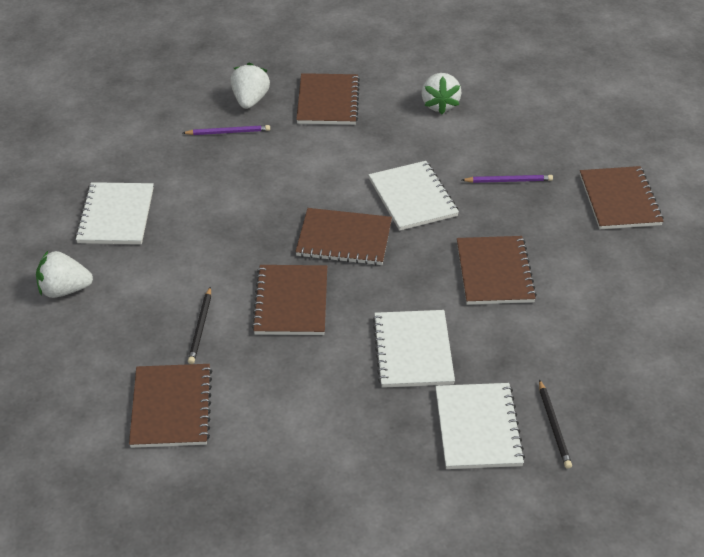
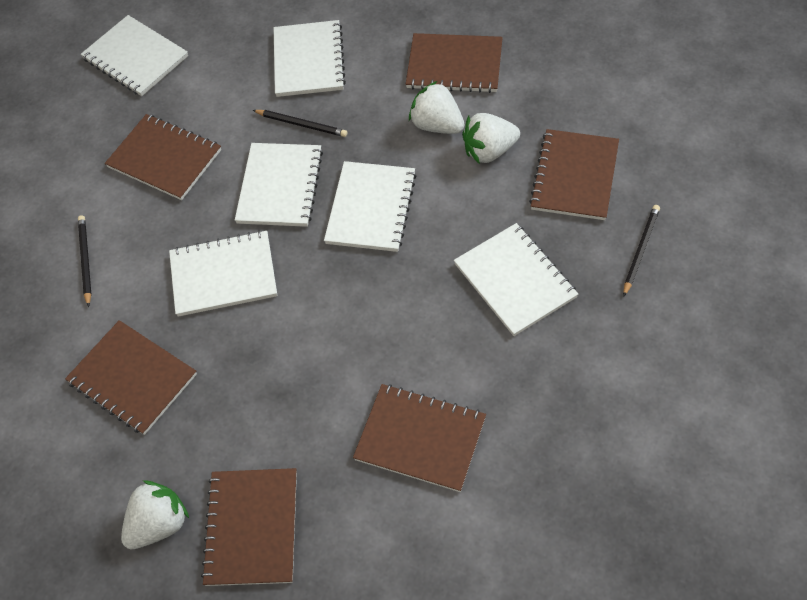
black pencil: 2 -> 3
purple pencil: 2 -> 0
white notebook: 4 -> 6

